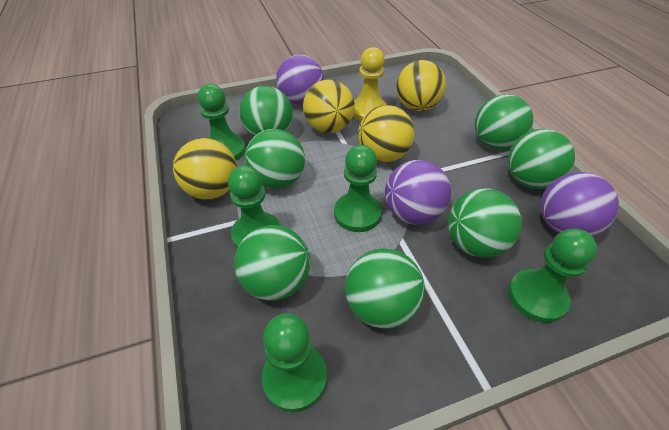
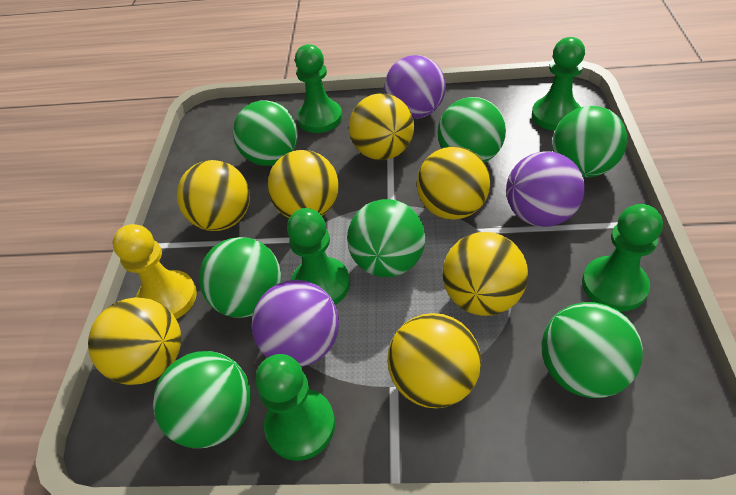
yellow ball: 4 -> 7

